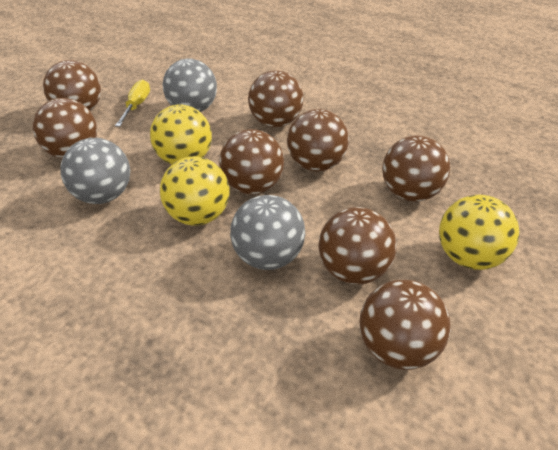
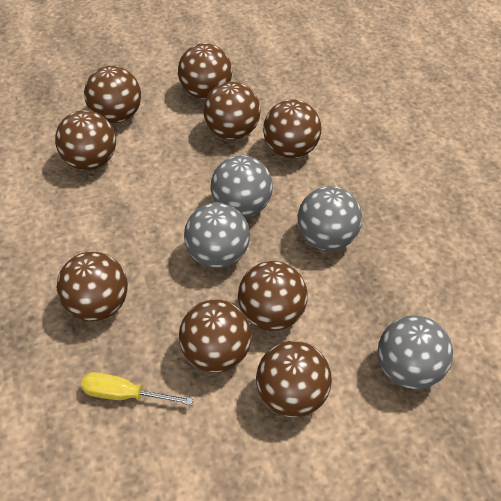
brown ball: 8 -> 9
grey ball: 3 -> 4
yellow ball: 3 -> 0

